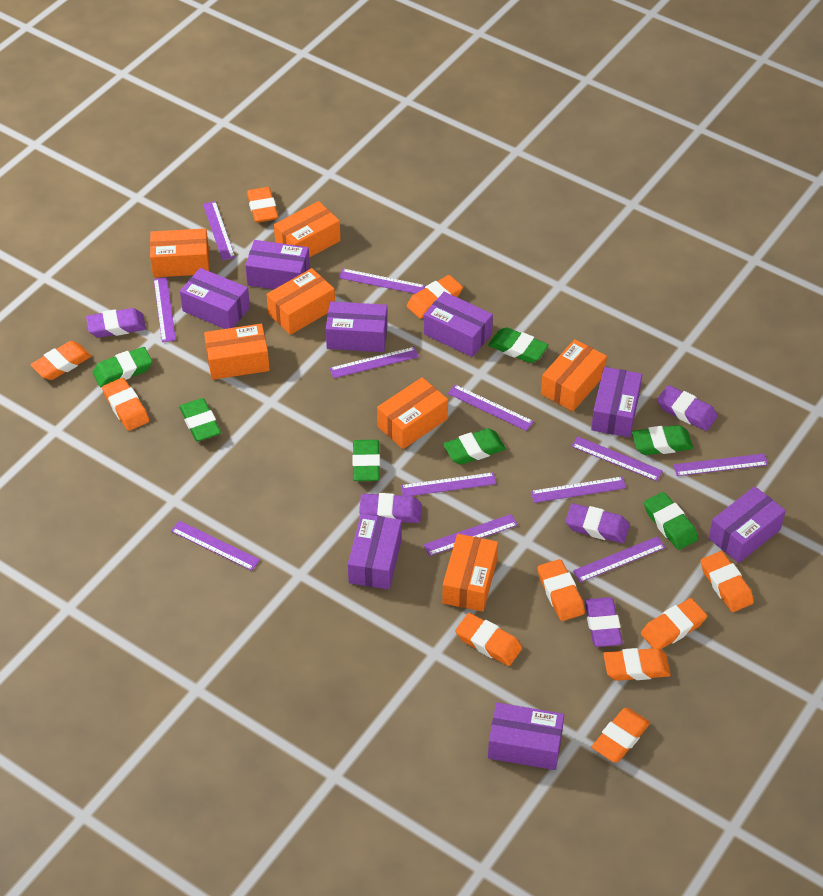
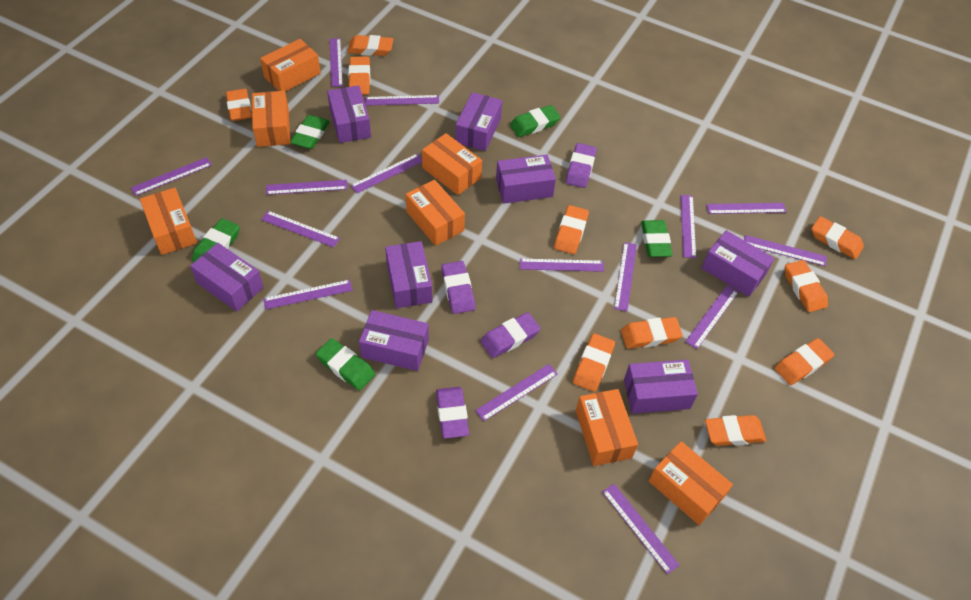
green eraser: 7 -> 5
purple eraser: 5 -> 4
purple ruler: 12 -> 15

